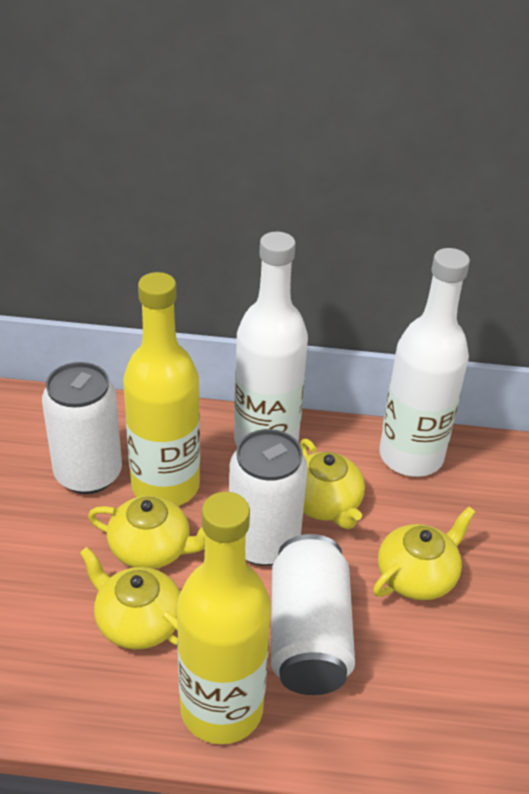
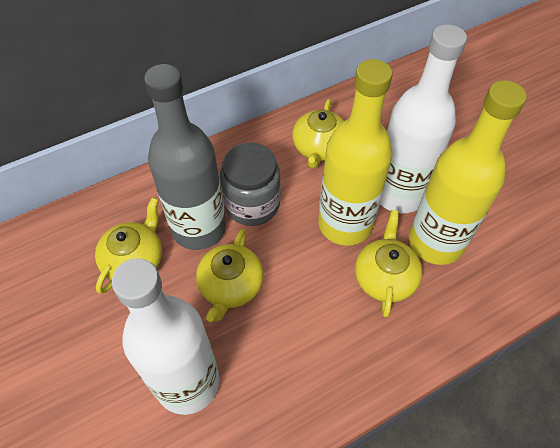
grey bottle: 0 -> 1
grey jar: 0 -> 1
white can: 3 -> 0

